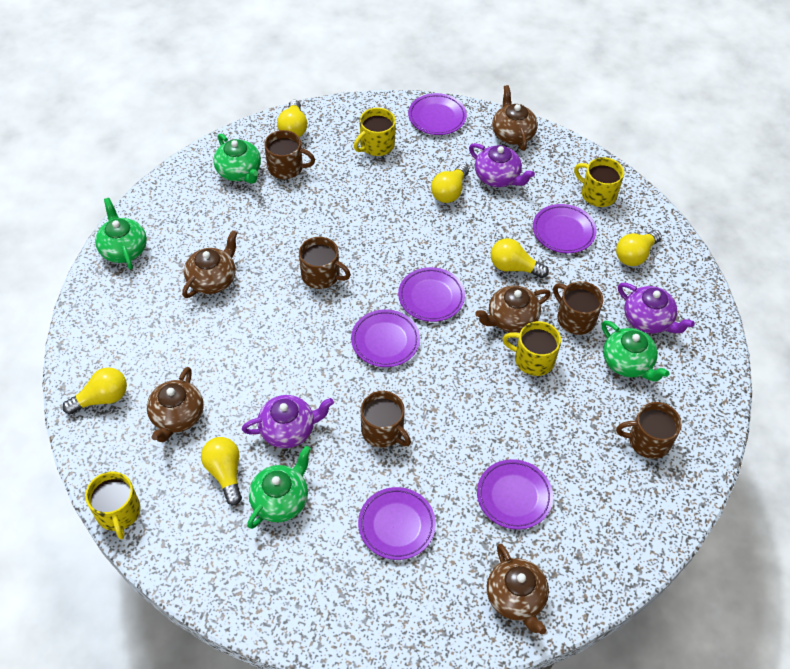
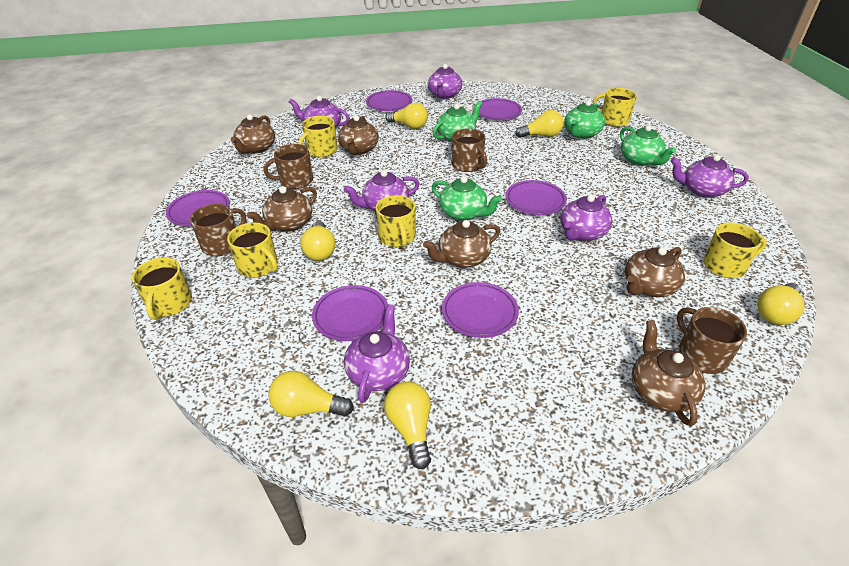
brown mug: 5 -> 4
brown teapot: 5 -> 6
purple teapot: 3 -> 6
yellow mug: 4 -> 6

